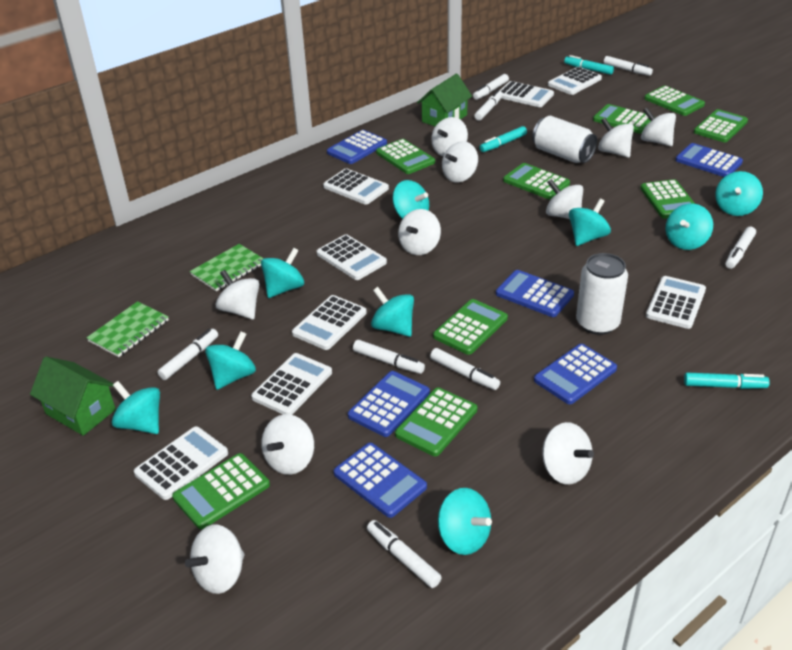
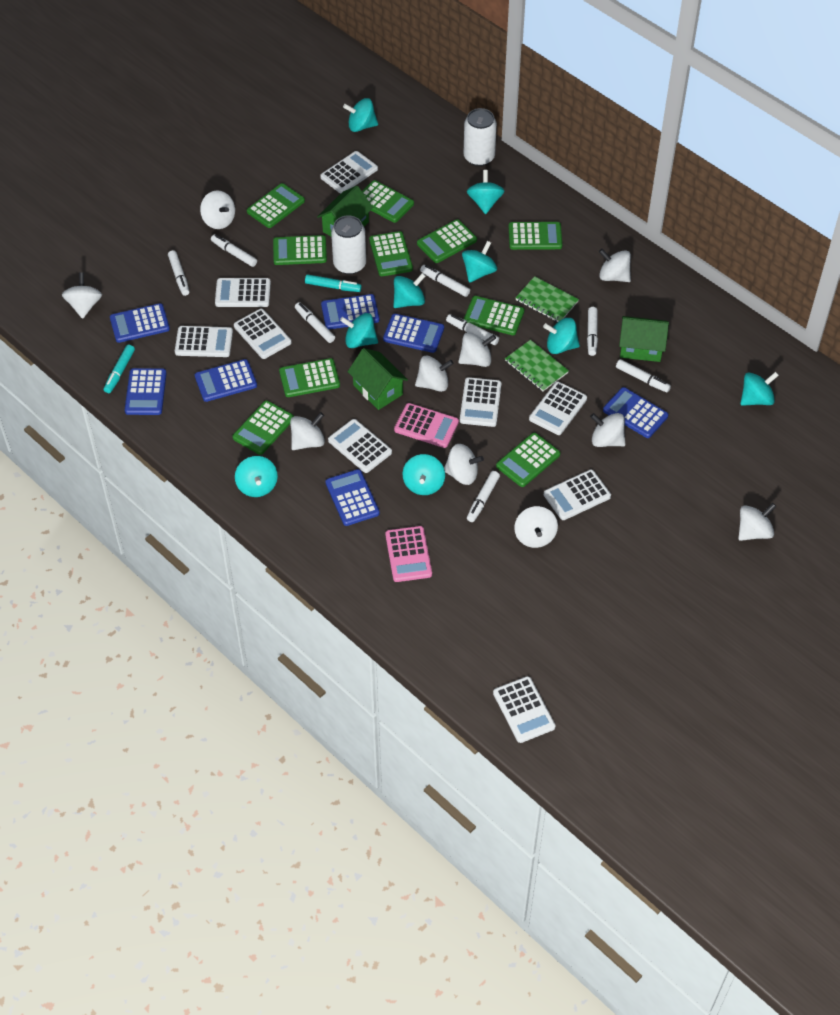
blue calculator: 6 -> 7
green calculator: 9 -> 10
green house: 2 -> 3
pink calculator: 0 -> 2
turquoise marker: 3 -> 2
white calculator: 8 -> 9

